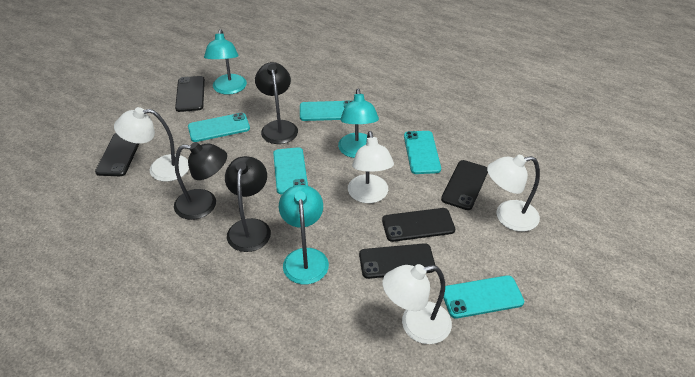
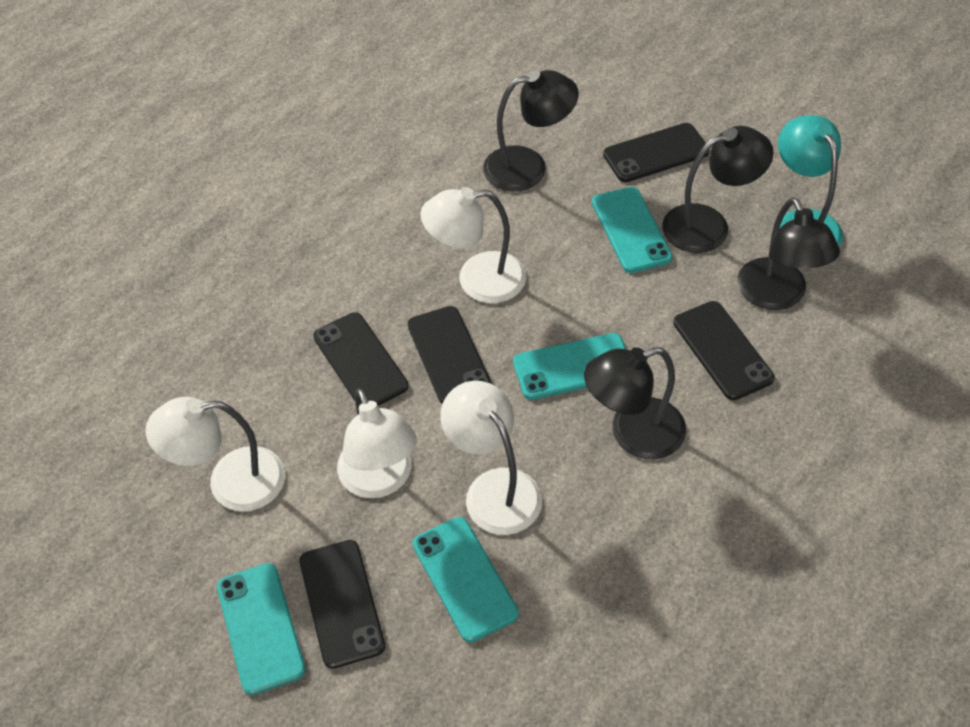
black lamp: 3 -> 4
turquoise lamp: 3 -> 1
turquoise phone: 5 -> 4

